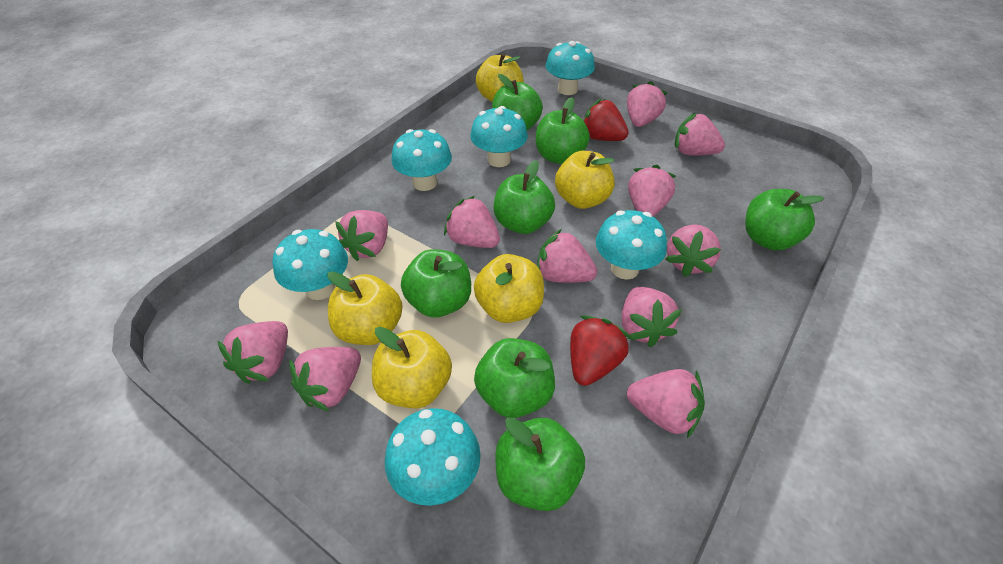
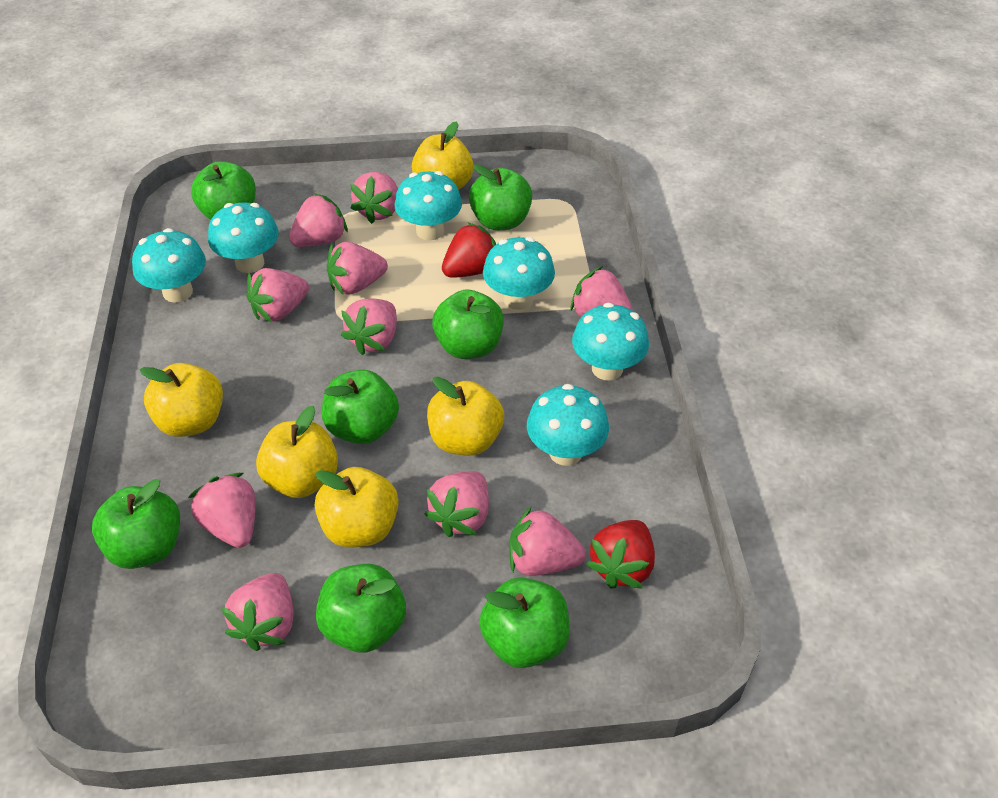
pink strawberry: 11 -> 10

